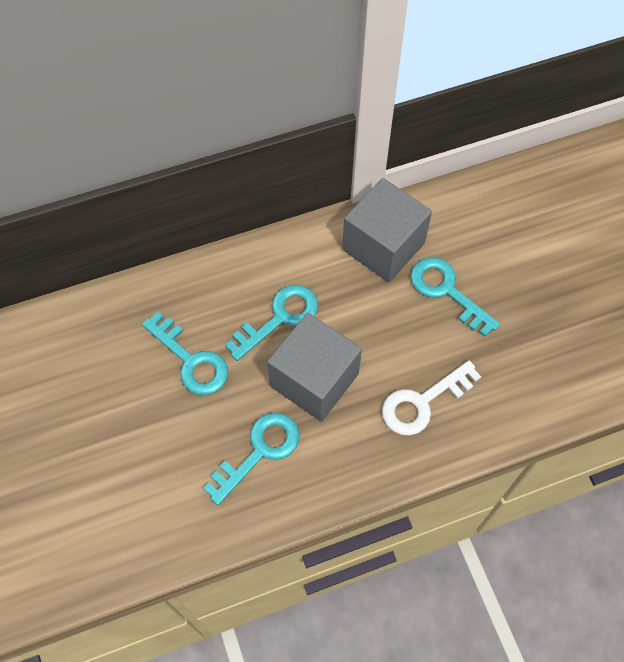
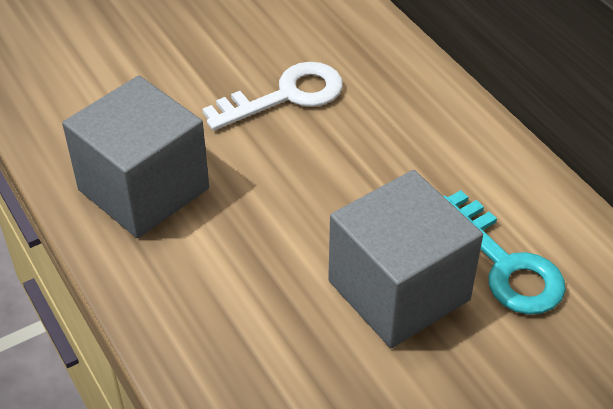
turquoise key: 4 -> 1

